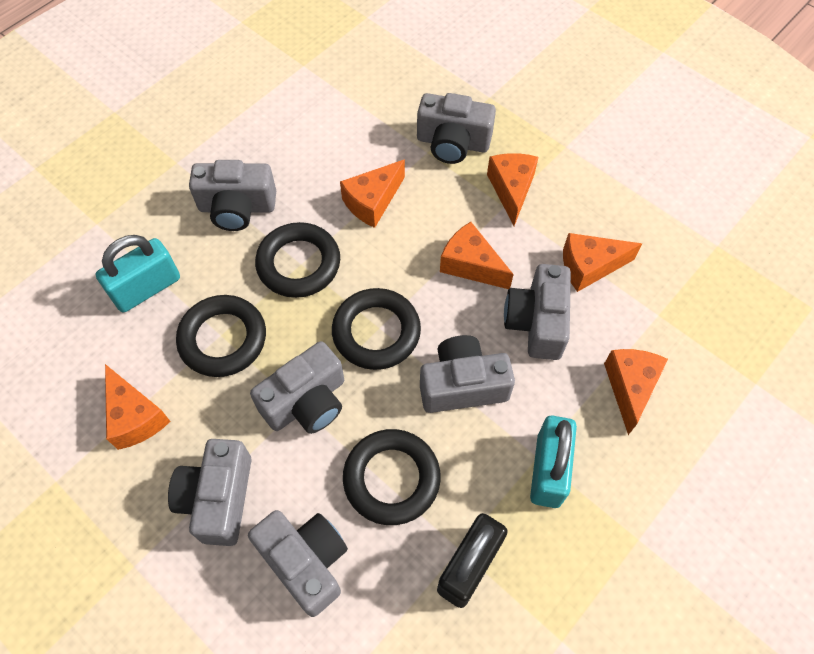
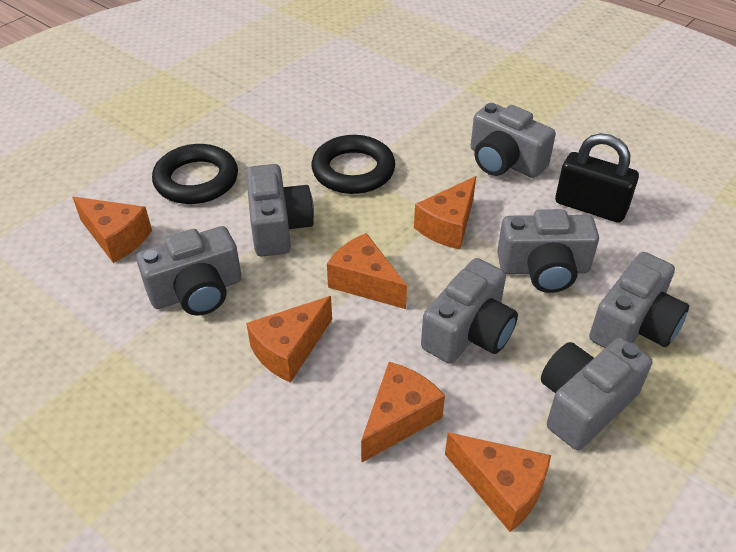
black ring: 4 -> 2
turquoise padlock: 2 -> 0

